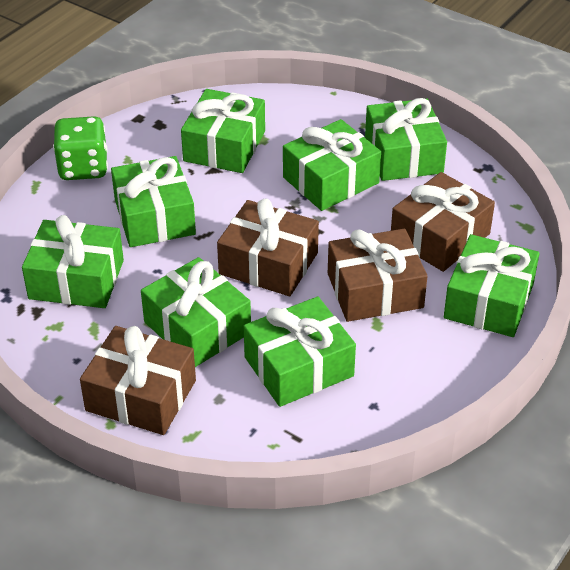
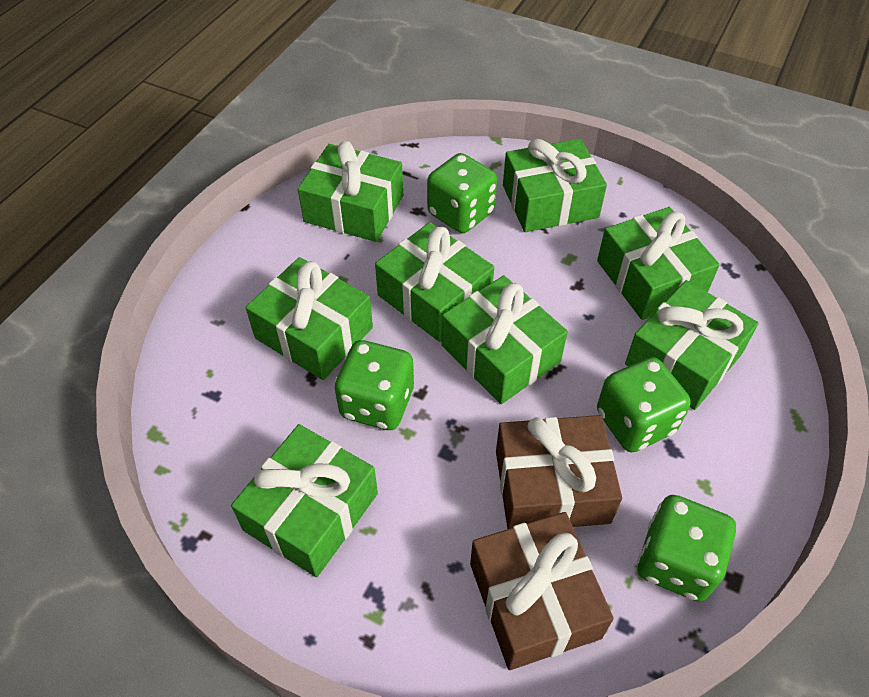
brown gift: 4 -> 2
green dice: 1 -> 4

